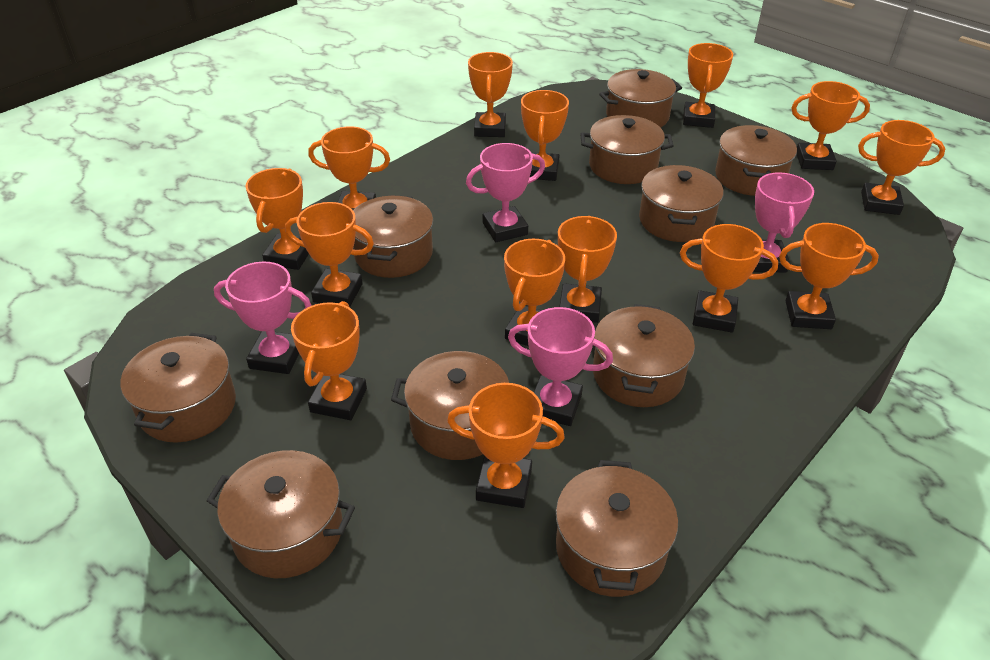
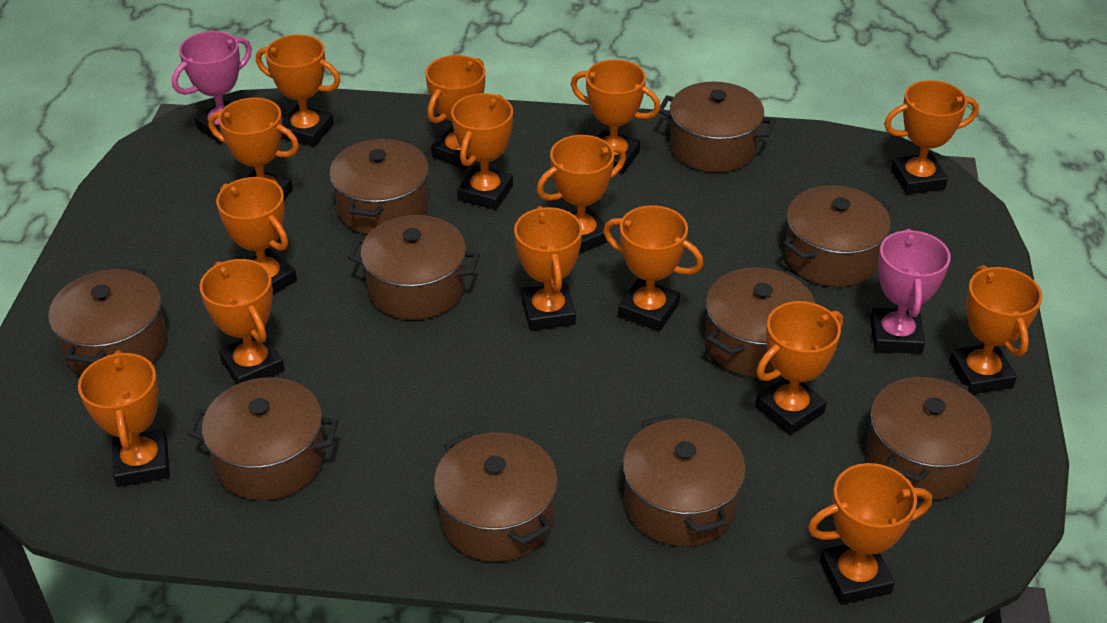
orange trophy: 14 -> 15
pink trophy: 4 -> 2

